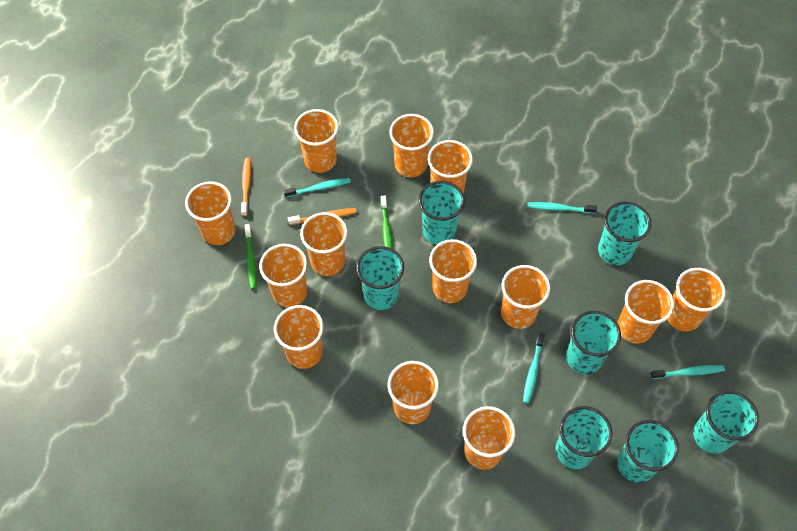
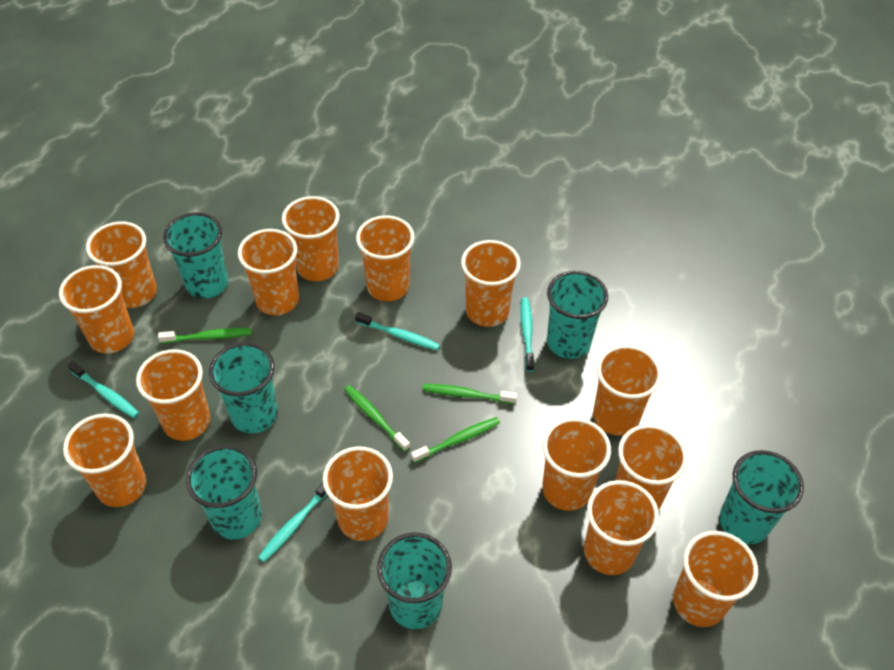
green toothbrush: 2 -> 4
orange cup: 13 -> 14
orange toothbrush: 2 -> 0
turquoise cup: 7 -> 6

